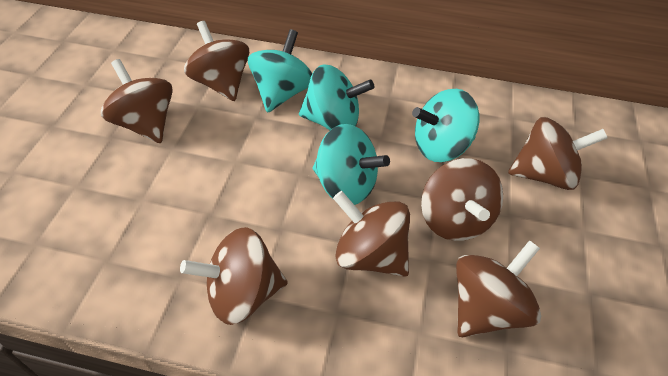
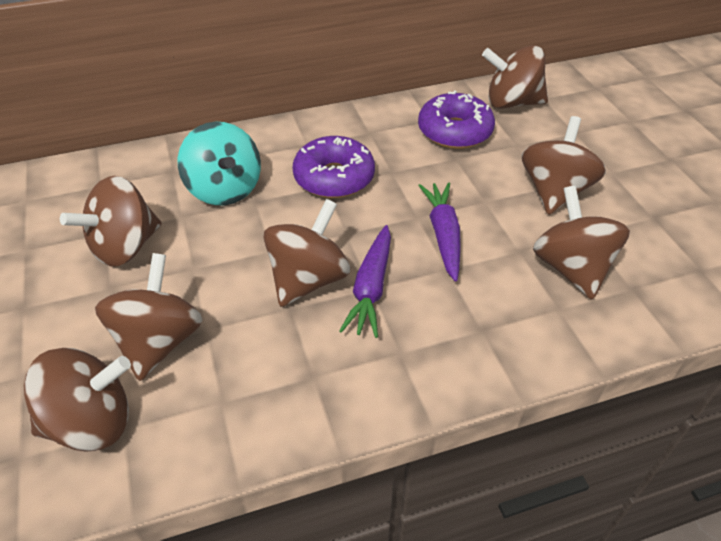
purple carrot: 0 -> 2
purple donut: 0 -> 2
turquoise spinning top: 4 -> 1

